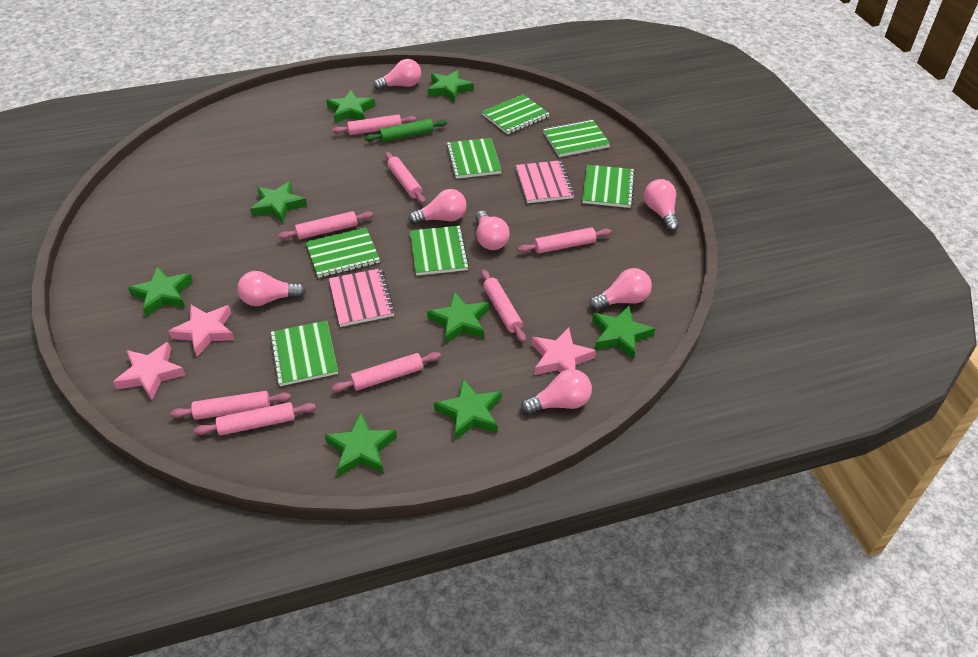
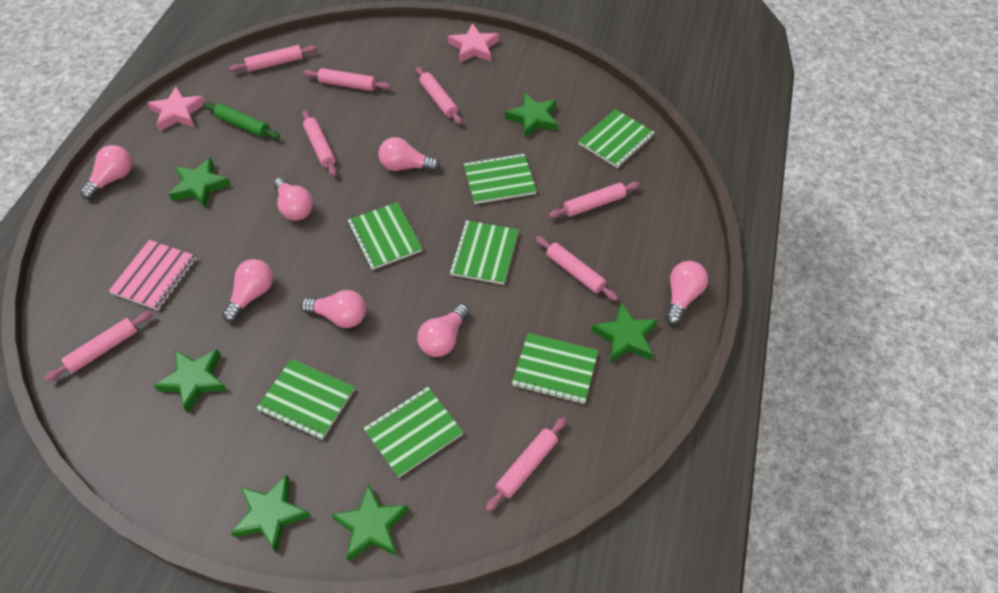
green star: 8 -> 6
pink notebook: 2 -> 1
pink star: 3 -> 2

